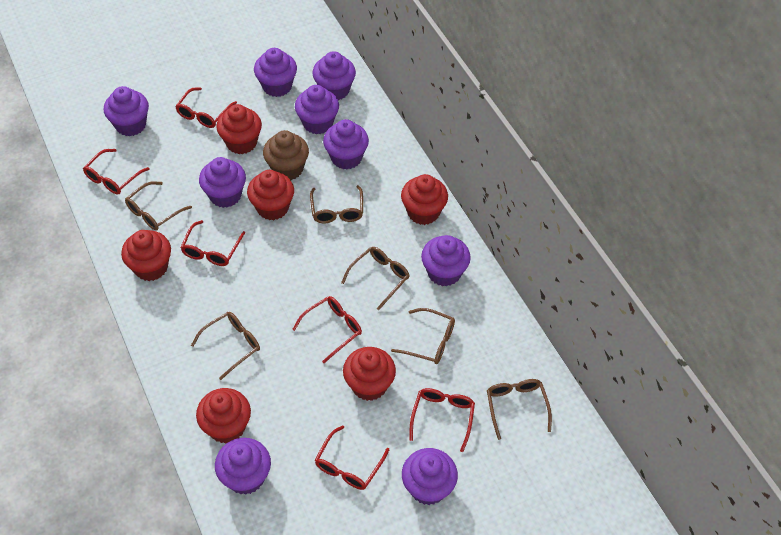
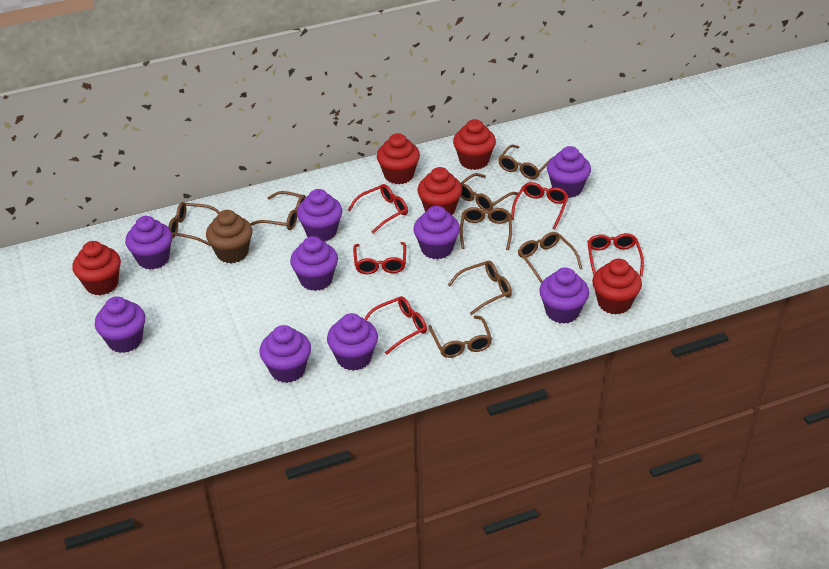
brown glasses: 6 -> 8
red cupcake: 6 -> 5
red glasses: 6 -> 5

